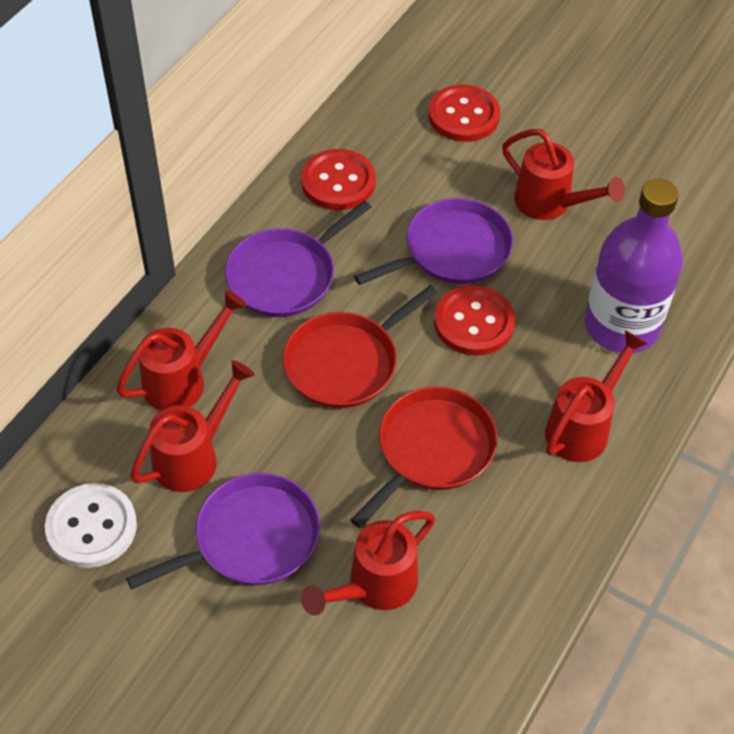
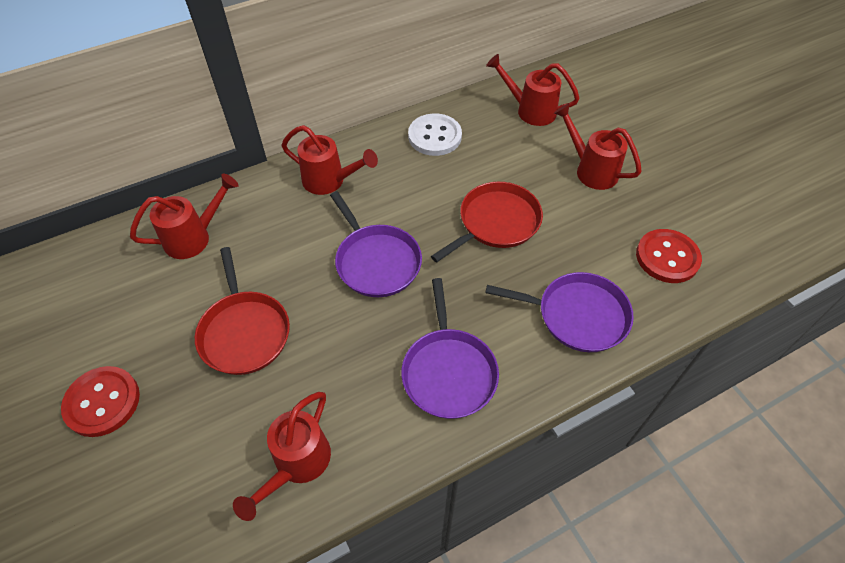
purple bottle: 1 -> 0
red button: 3 -> 2

